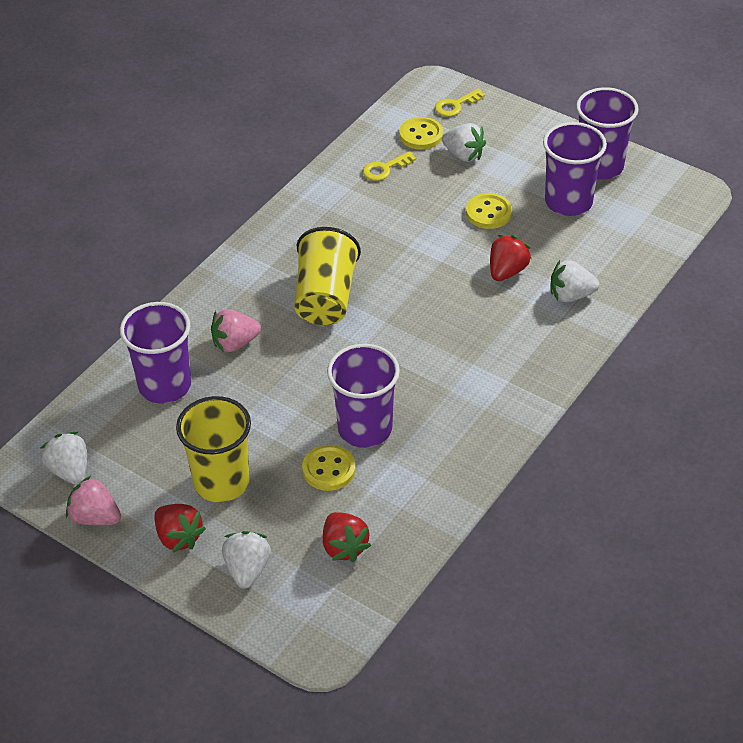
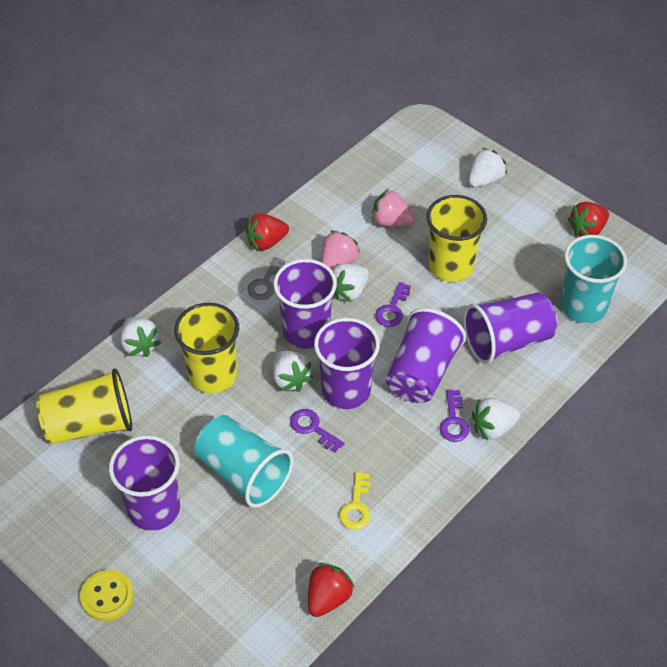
grey key: 0 -> 1
purple cup: 4 -> 5
purple key: 0 -> 3
turquoise cup: 0 -> 2
white strawberry: 4 -> 5
yellow button: 3 -> 1
yellow cup: 2 -> 3
yellow key: 2 -> 1

